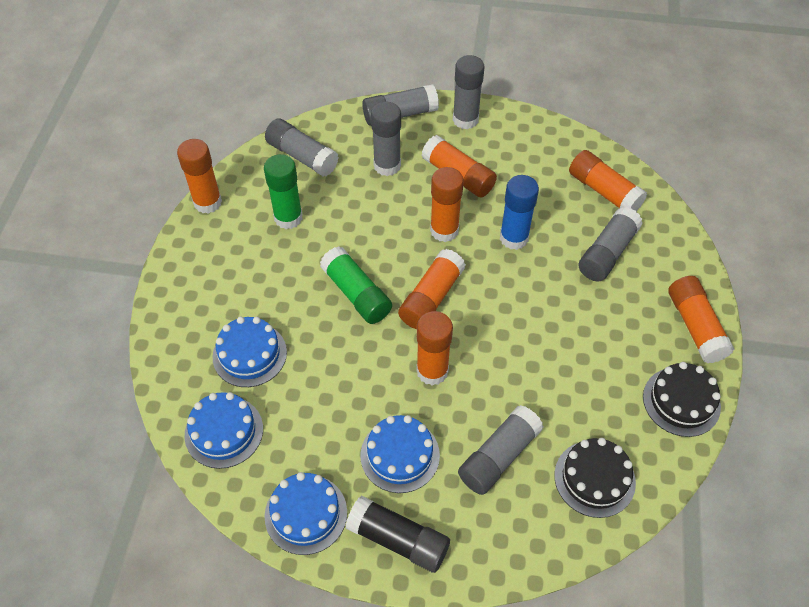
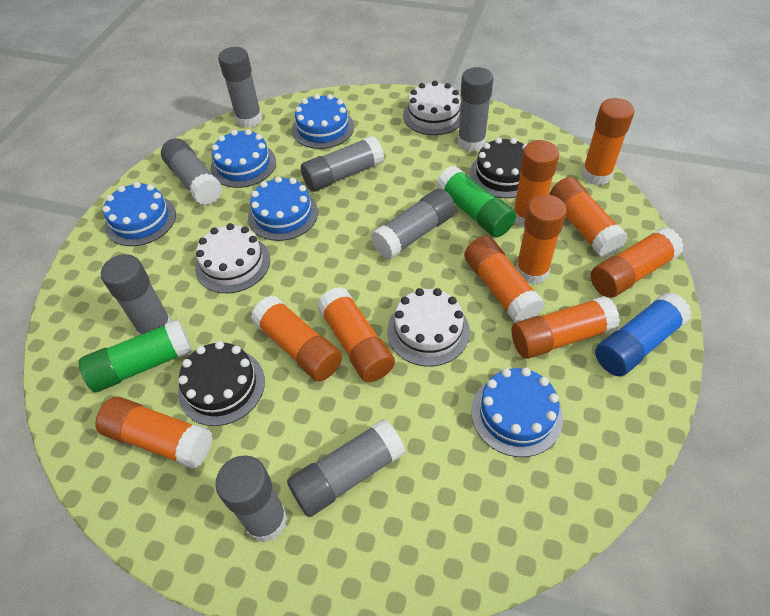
black glue stick: 1 -> 0
blue cake: 4 -> 5
grey glue stick: 6 -> 8
orange glue stick: 7 -> 10
white cake: 0 -> 3

